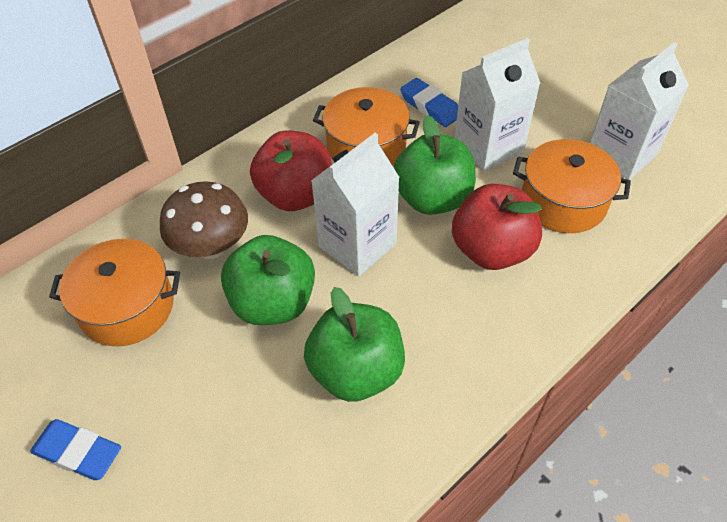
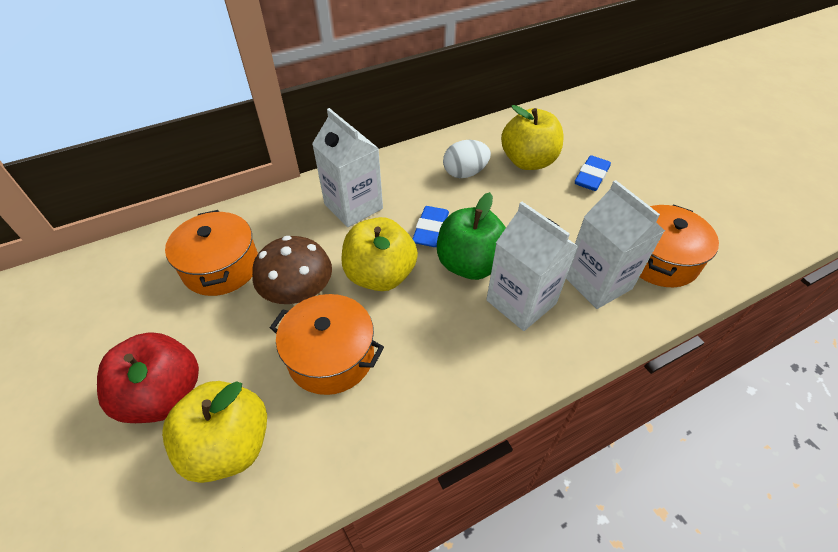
green apple: 3 -> 1
red apple: 2 -> 1
white egg: 0 -> 1
yellow apple: 0 -> 3

